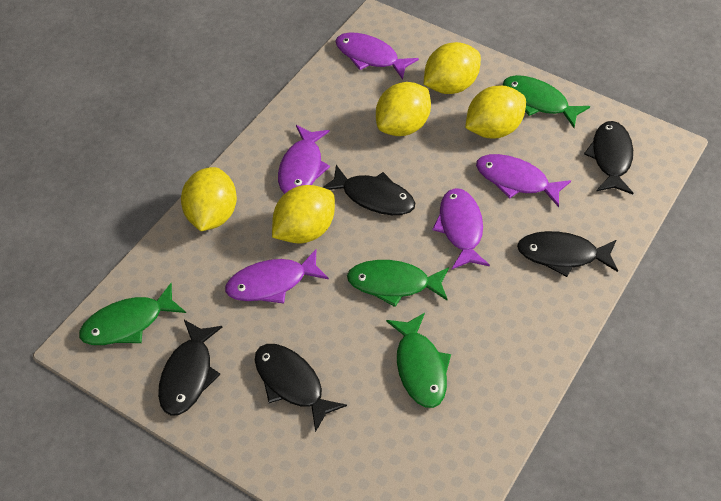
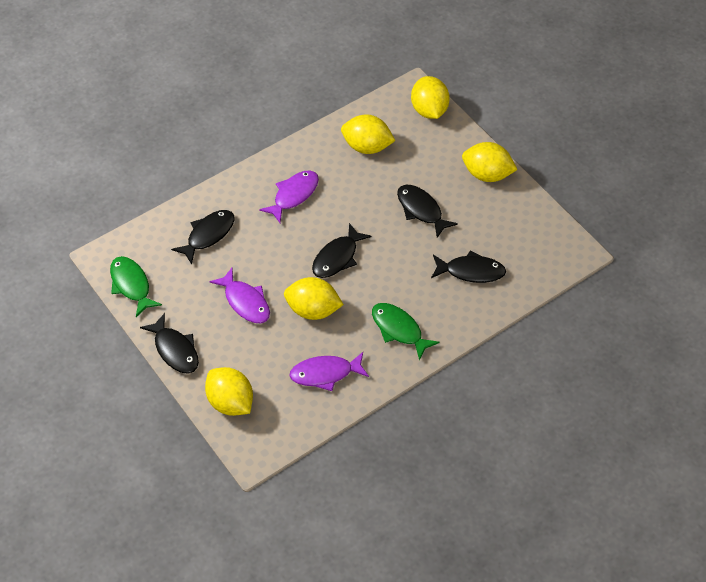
green fish: 4 -> 2
purple fish: 5 -> 3

